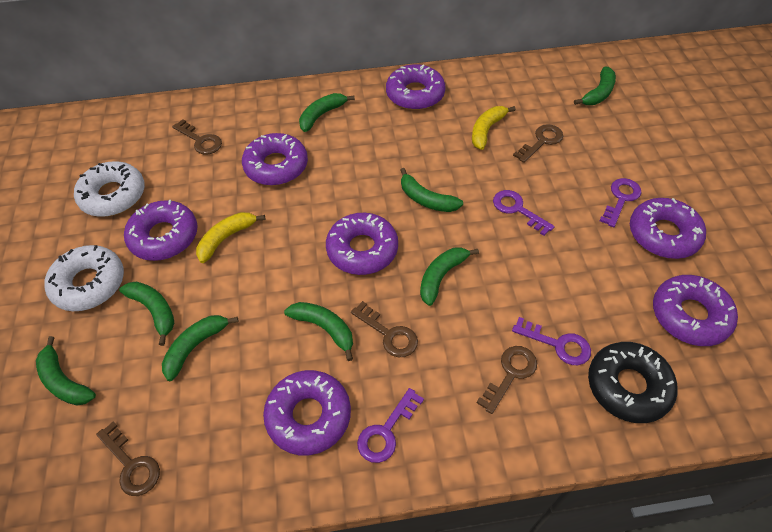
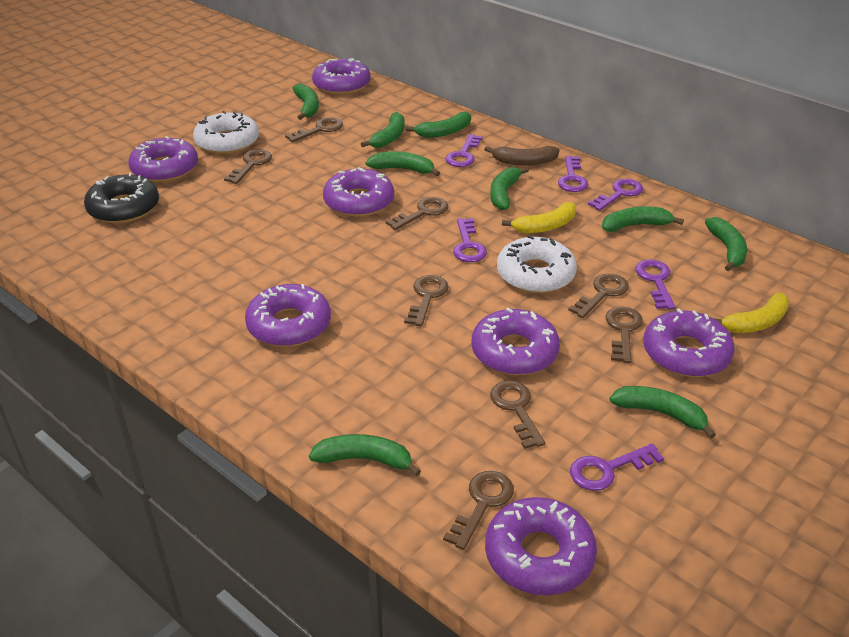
brown banana: 0 -> 1
brown key: 5 -> 8
green banana: 8 -> 9
purple key: 4 -> 6

